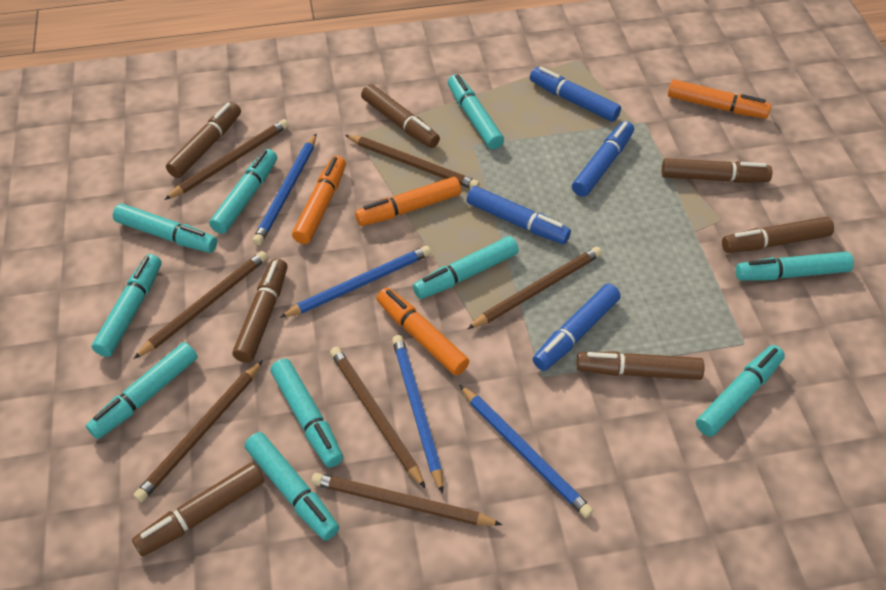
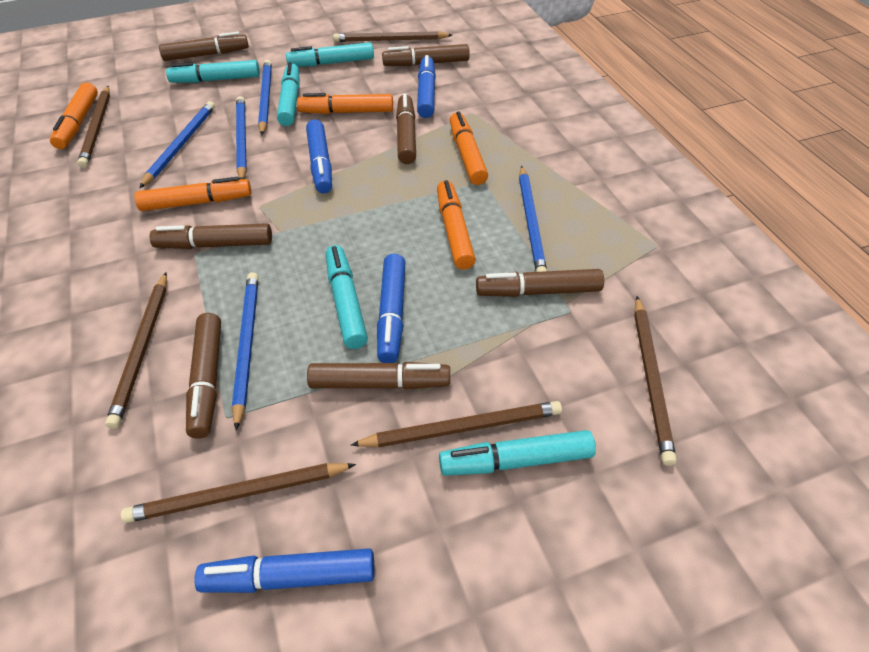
blue pencil: 4 -> 5
brown pencil: 7 -> 6
orange marker: 4 -> 5
turquoise marker: 10 -> 5

